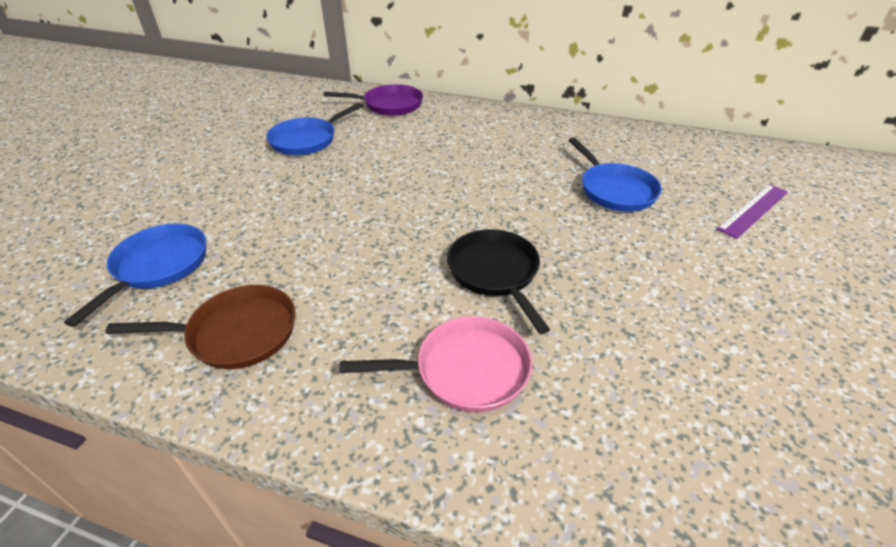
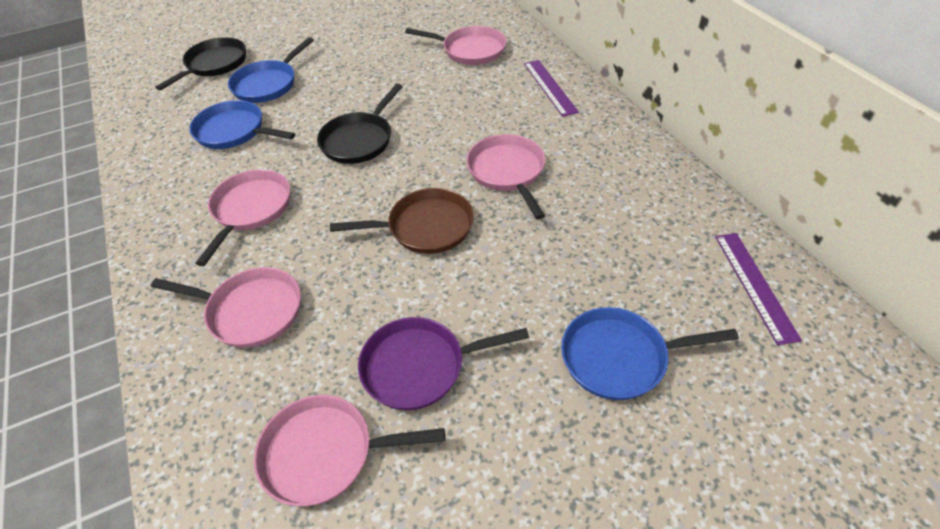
black pan: 1 -> 2
pink pan: 1 -> 5
purple ruler: 1 -> 2

